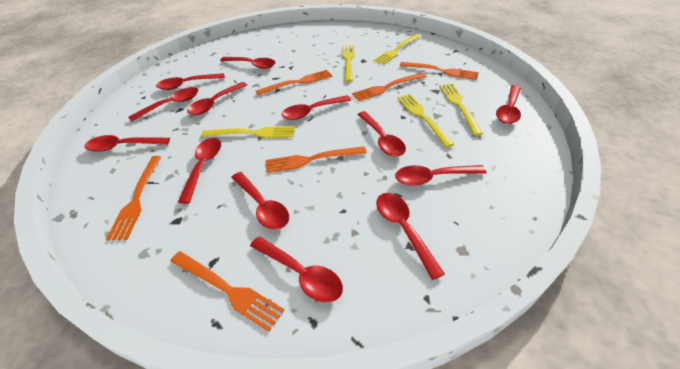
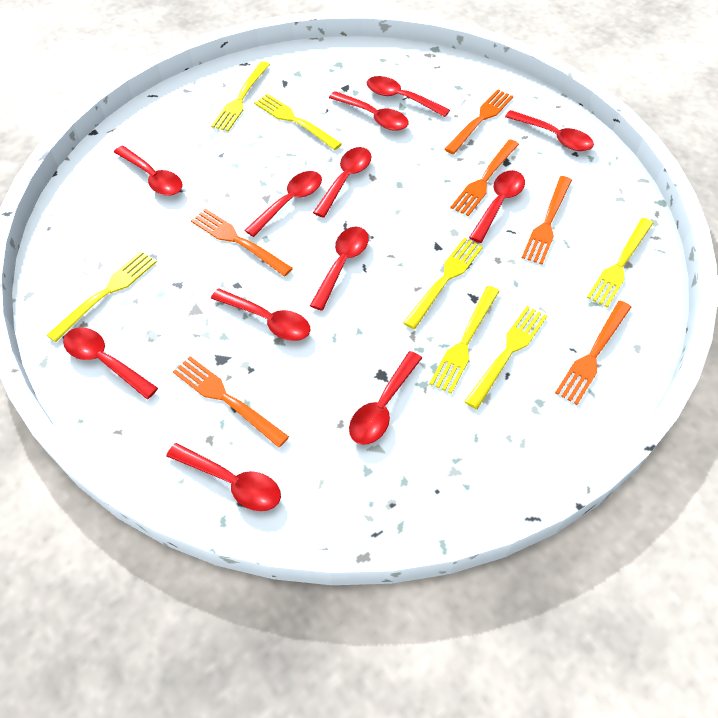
red spoon: 13 -> 12
yellow fork: 5 -> 7

